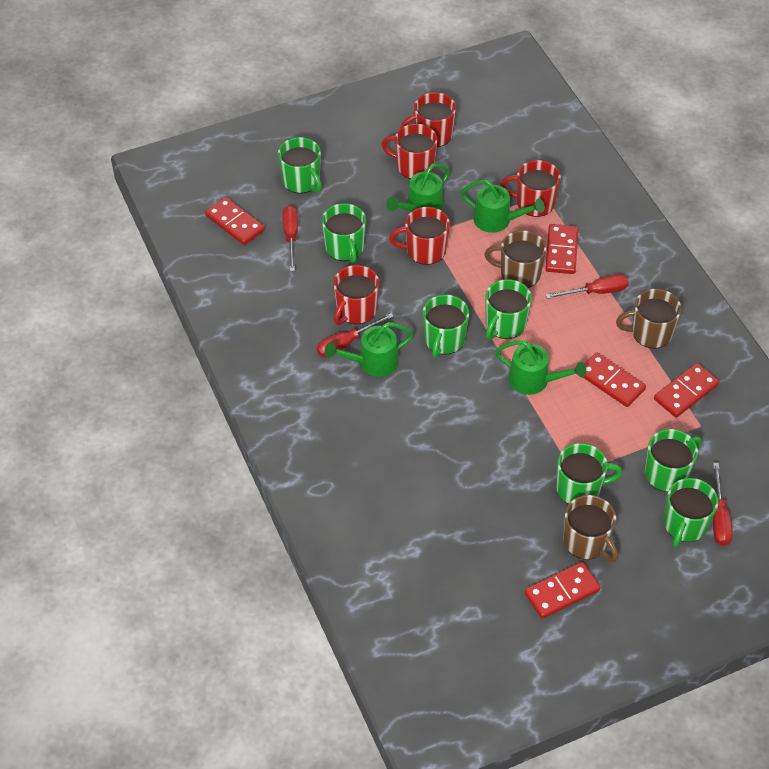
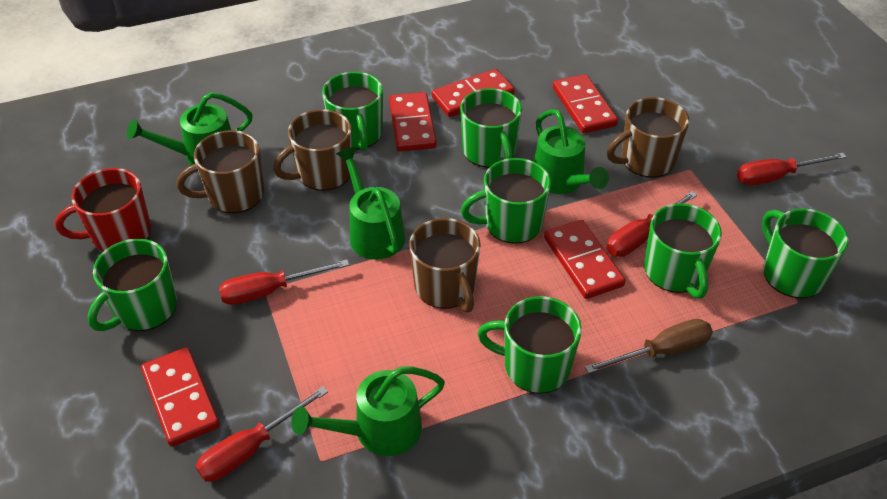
brown mug: 3 -> 4
brown screwdriver: 0 -> 1
red mug: 5 -> 1

